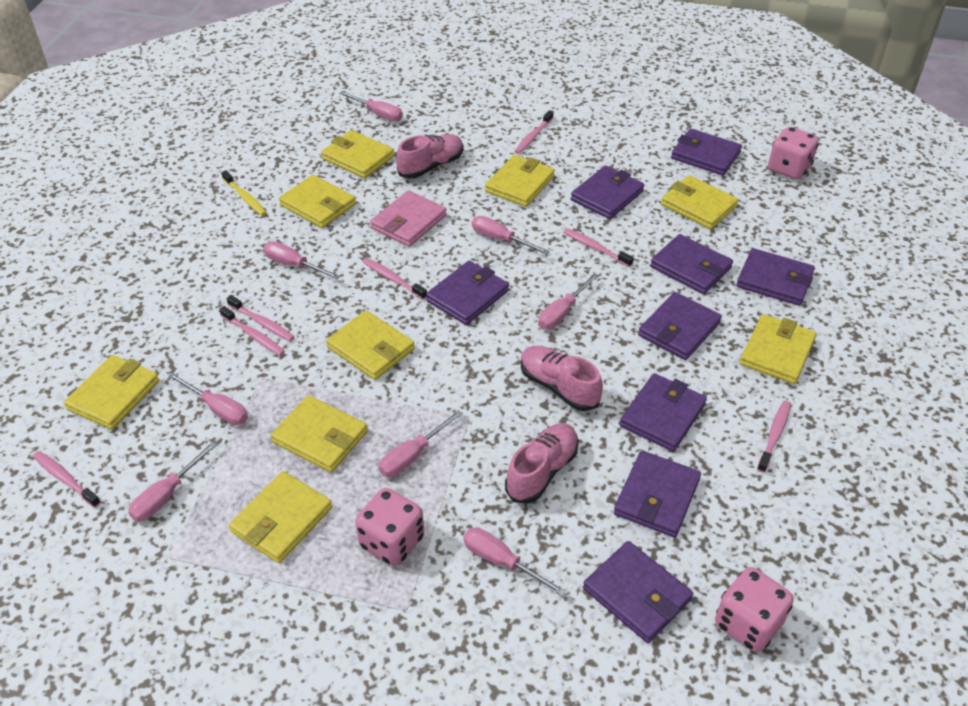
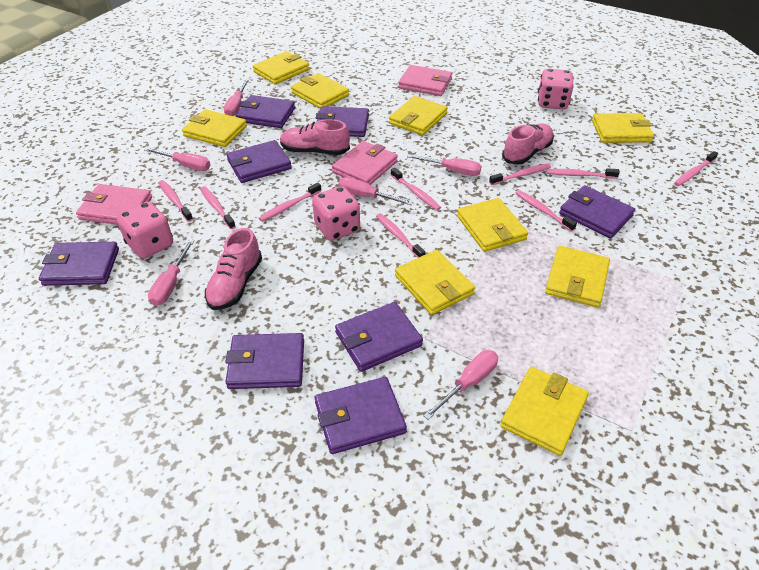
pink screwdriver: 8 -> 6
pink toothbrush: 7 -> 9
pink wallet: 1 -> 3
purple wallet: 9 -> 8
yellow toothbrush: 1 -> 0

